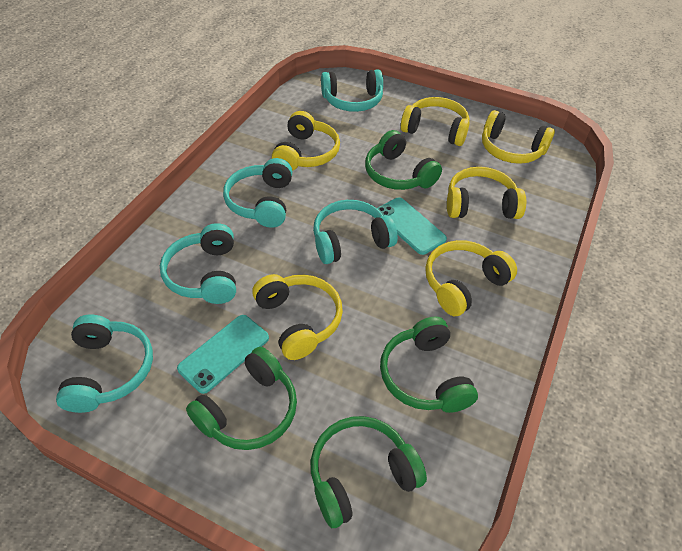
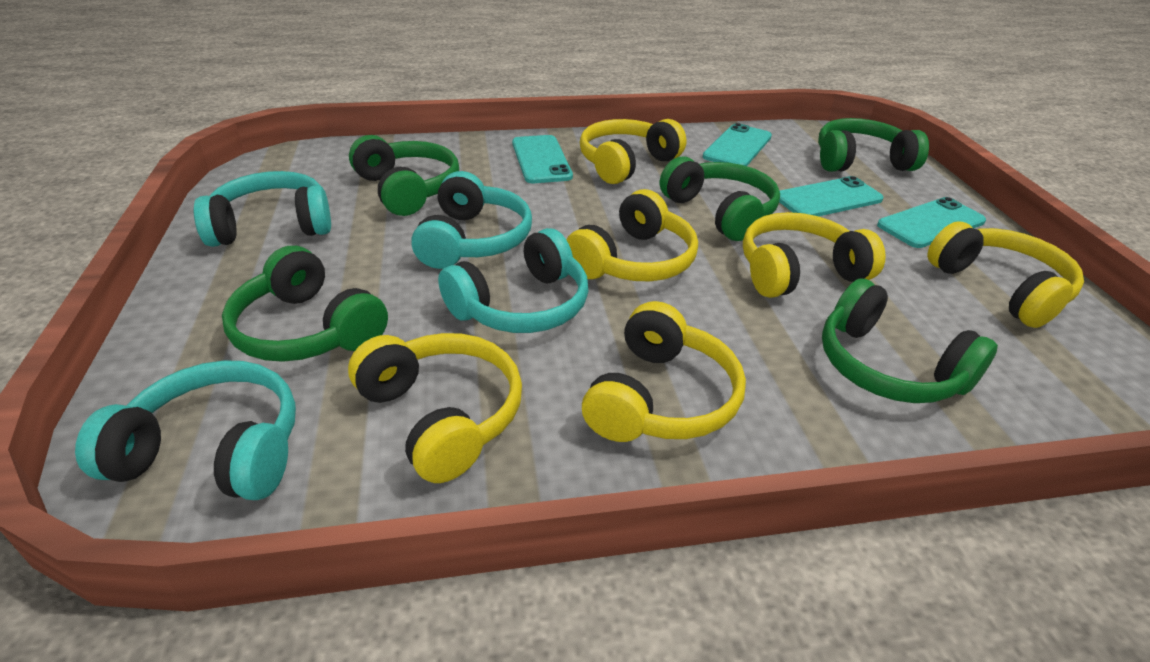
green headphones: 4 -> 5
turquoise headphones: 5 -> 4
turquoise phone: 2 -> 4

